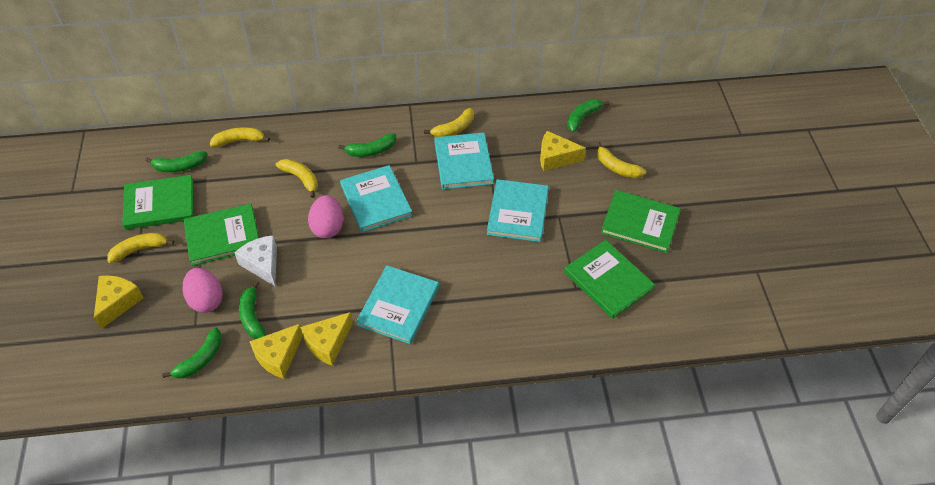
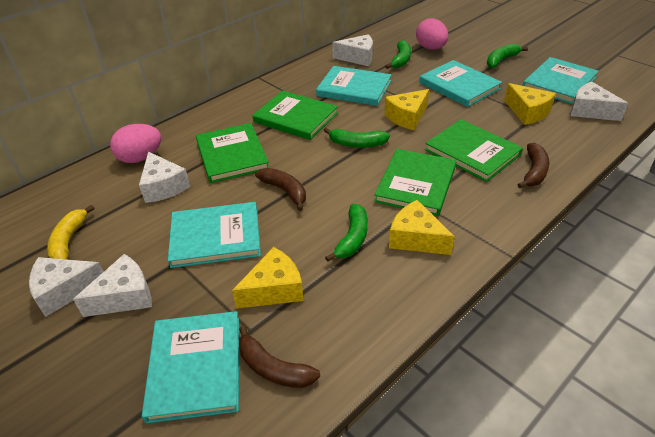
brown banana: 0 -> 3
green banana: 5 -> 4
turquoise book: 4 -> 5
white cheese: 1 -> 5
yellow banana: 5 -> 1

